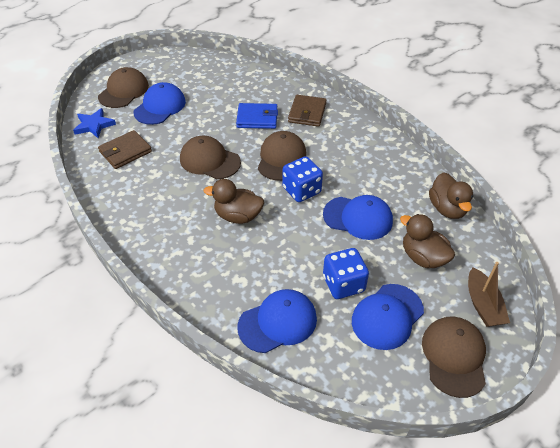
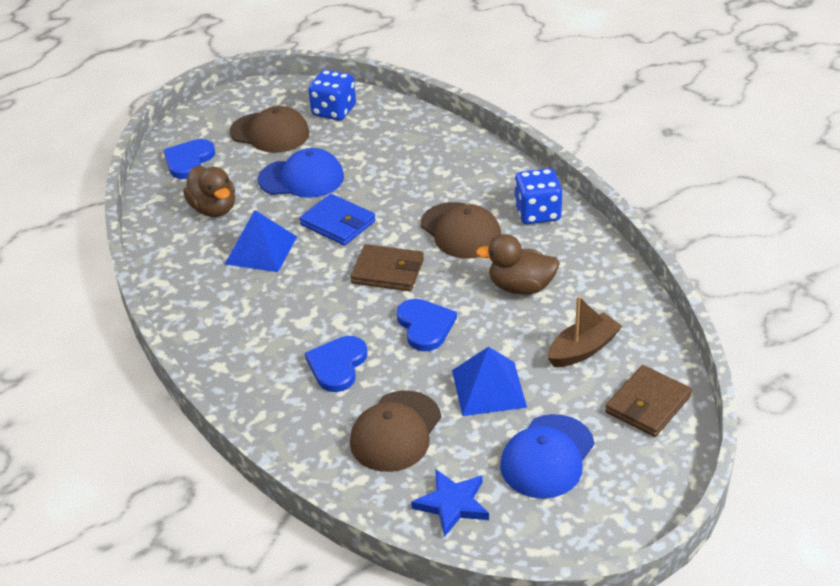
blue cap: 4 -> 2
blue heart: 0 -> 3
blue pyramid: 0 -> 2
brown cap: 4 -> 3
brown duck: 3 -> 2

